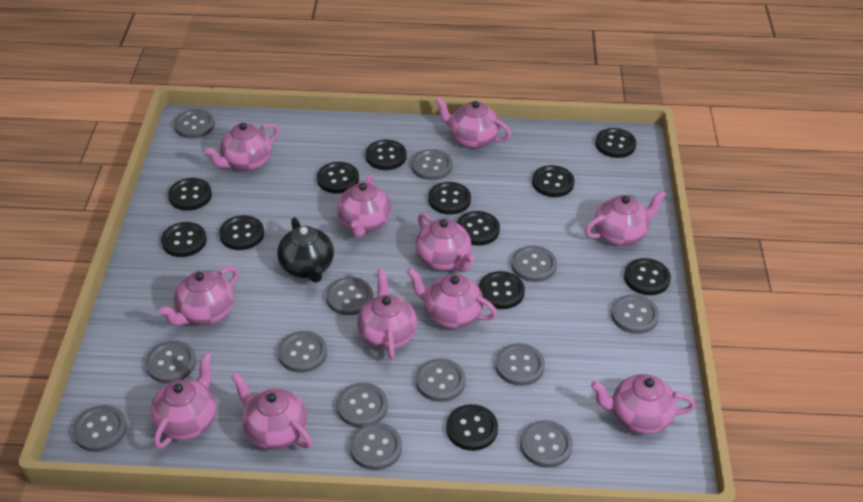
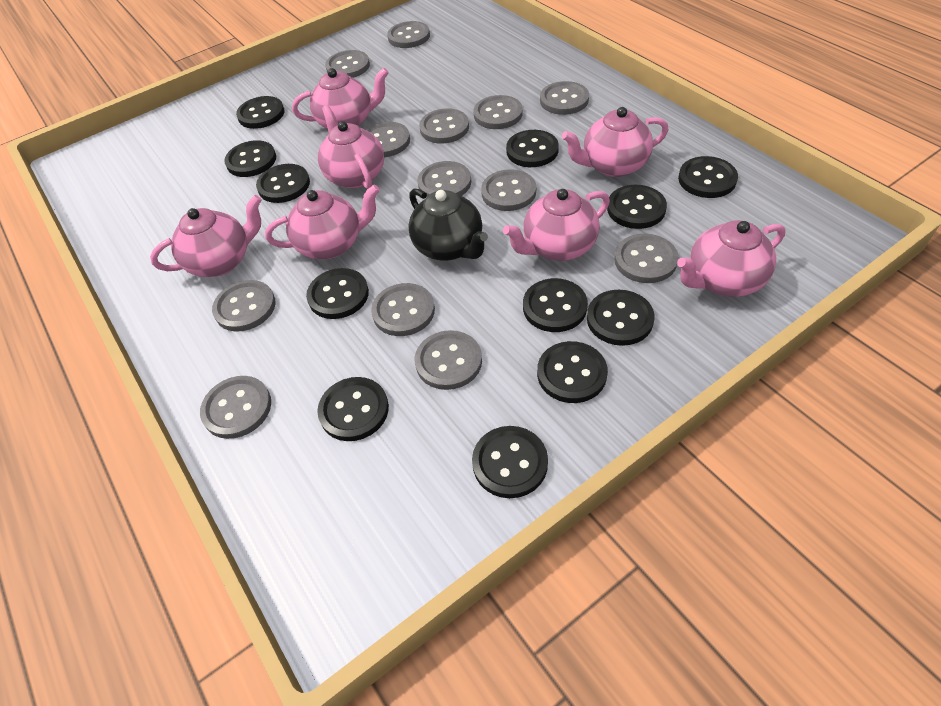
pink teapot: 11 -> 7

